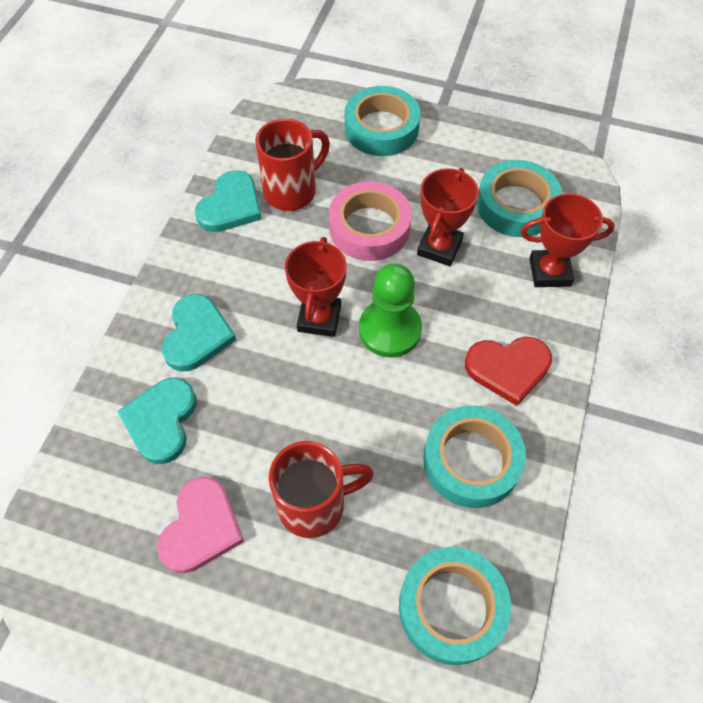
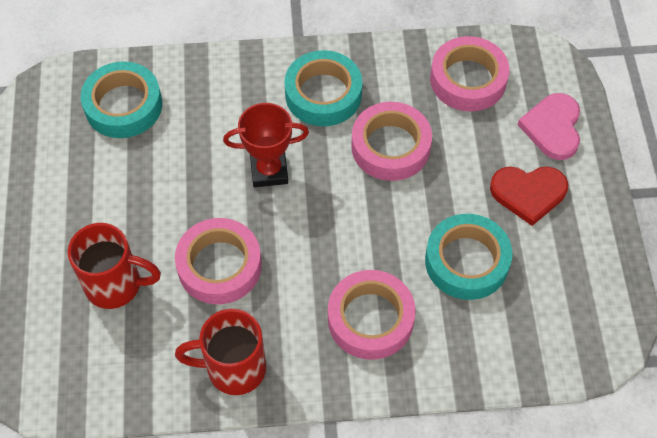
green pawn: 1 -> 0
pink tape: 1 -> 4
red trophy: 3 -> 1
turquoise heart: 3 -> 0
turquoise tape: 4 -> 3

